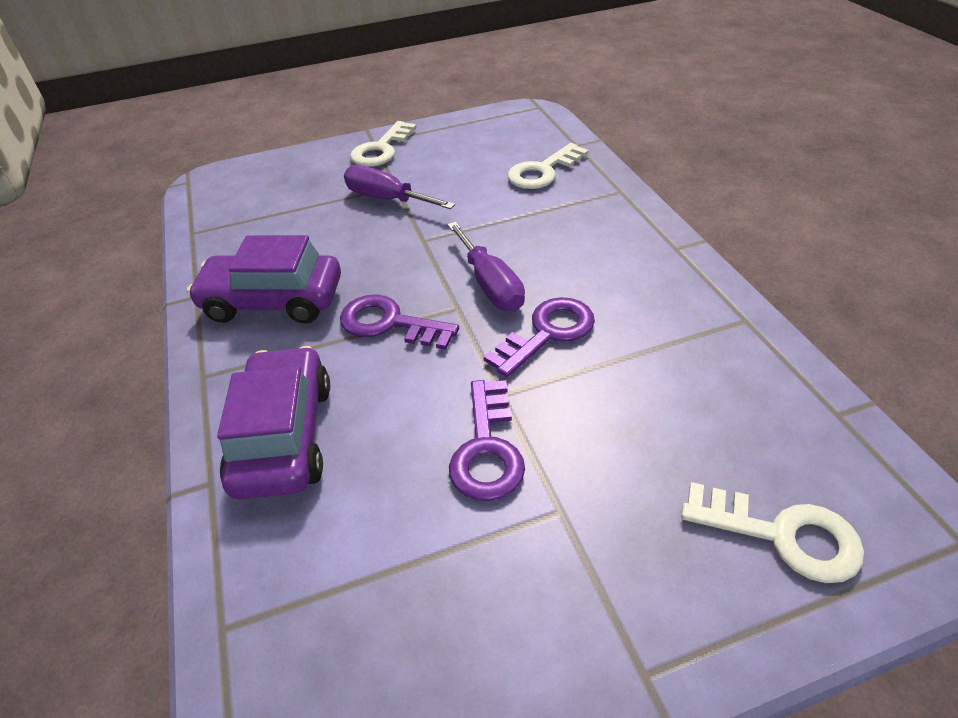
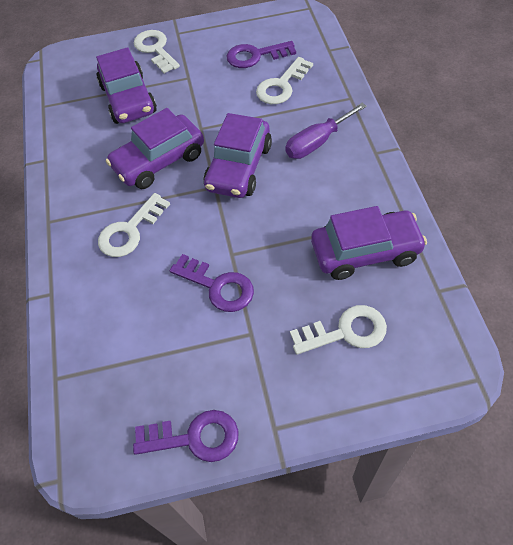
purple car: 2 -> 4
purple screwdriver: 2 -> 1
white key: 3 -> 4

